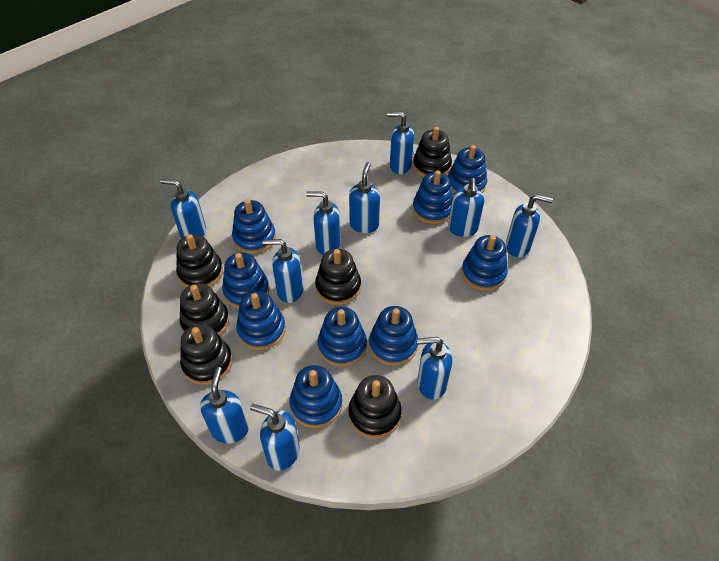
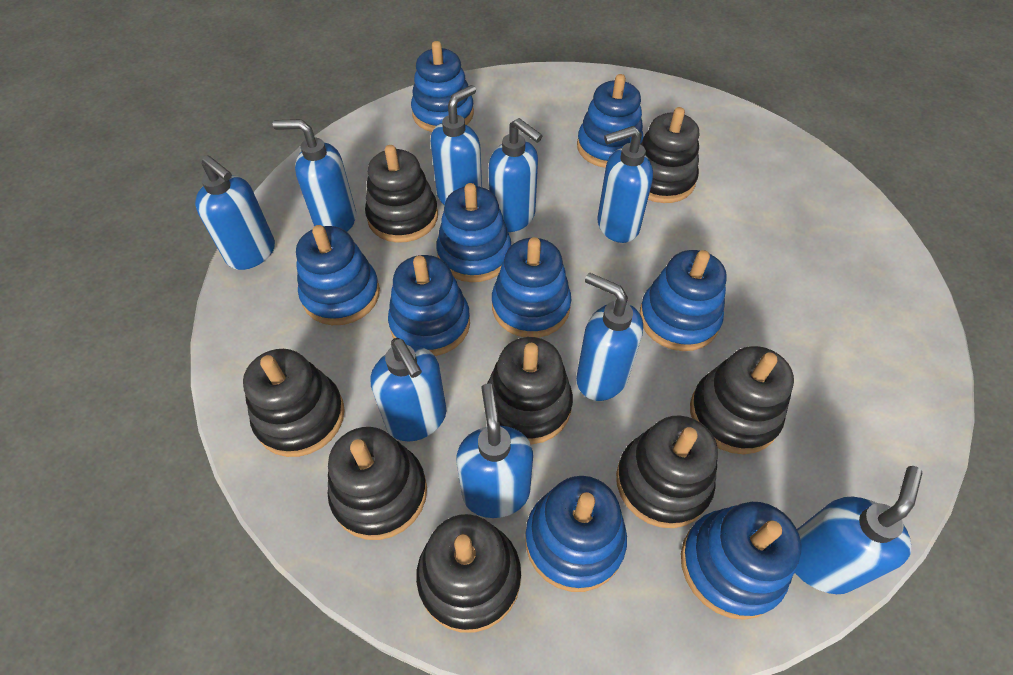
black stacking toy: 6 -> 8
blue soap dispenser: 10 -> 9

